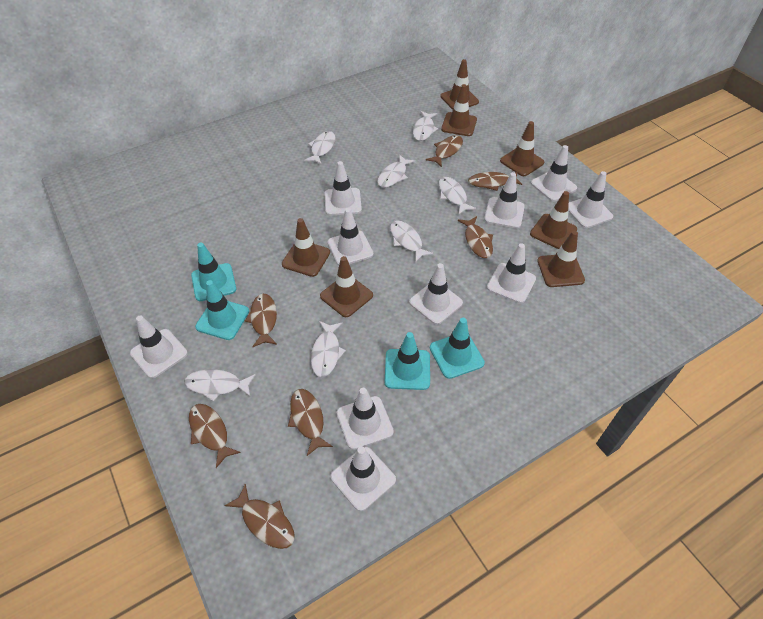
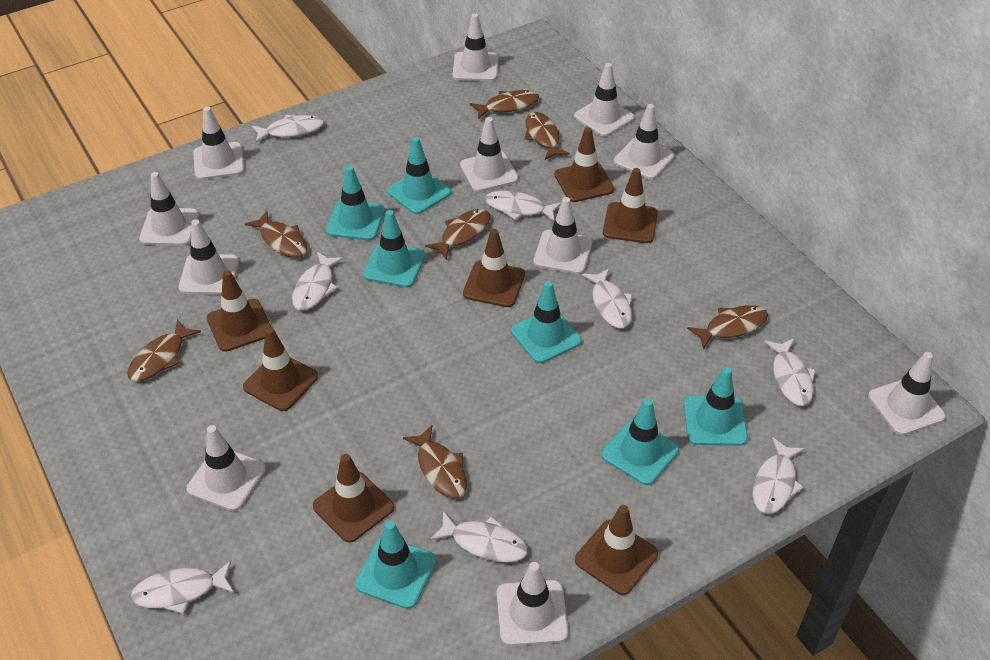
turquoise traffic cone: 4 -> 7
white fish: 7 -> 8
white traffic cone: 10 -> 11

